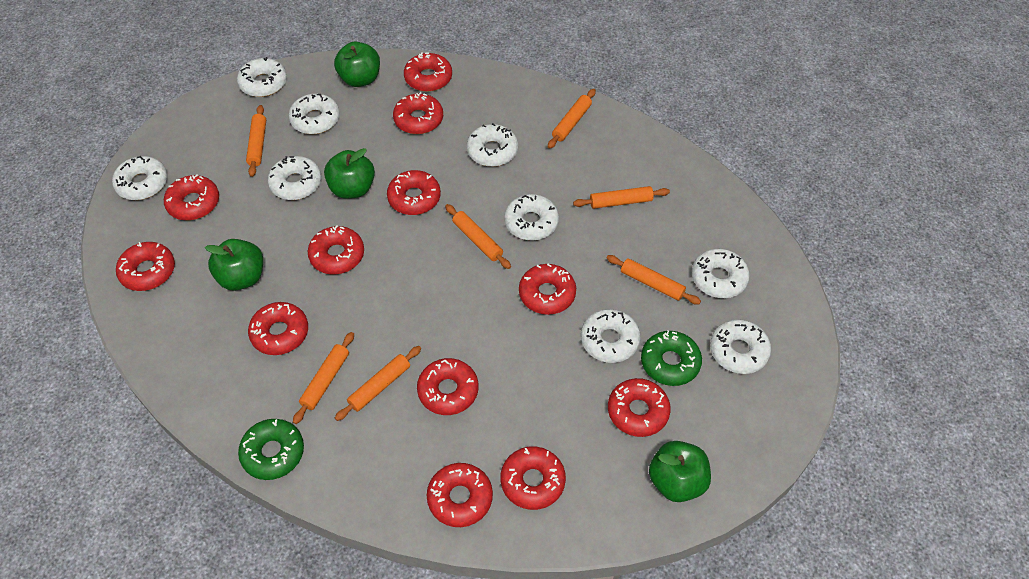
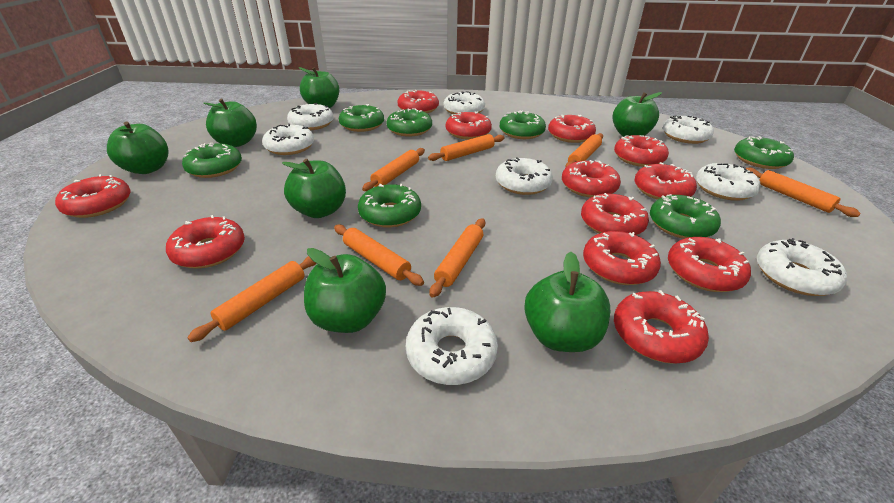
green apple: 4 -> 7
green donut: 2 -> 7
white donut: 9 -> 8

